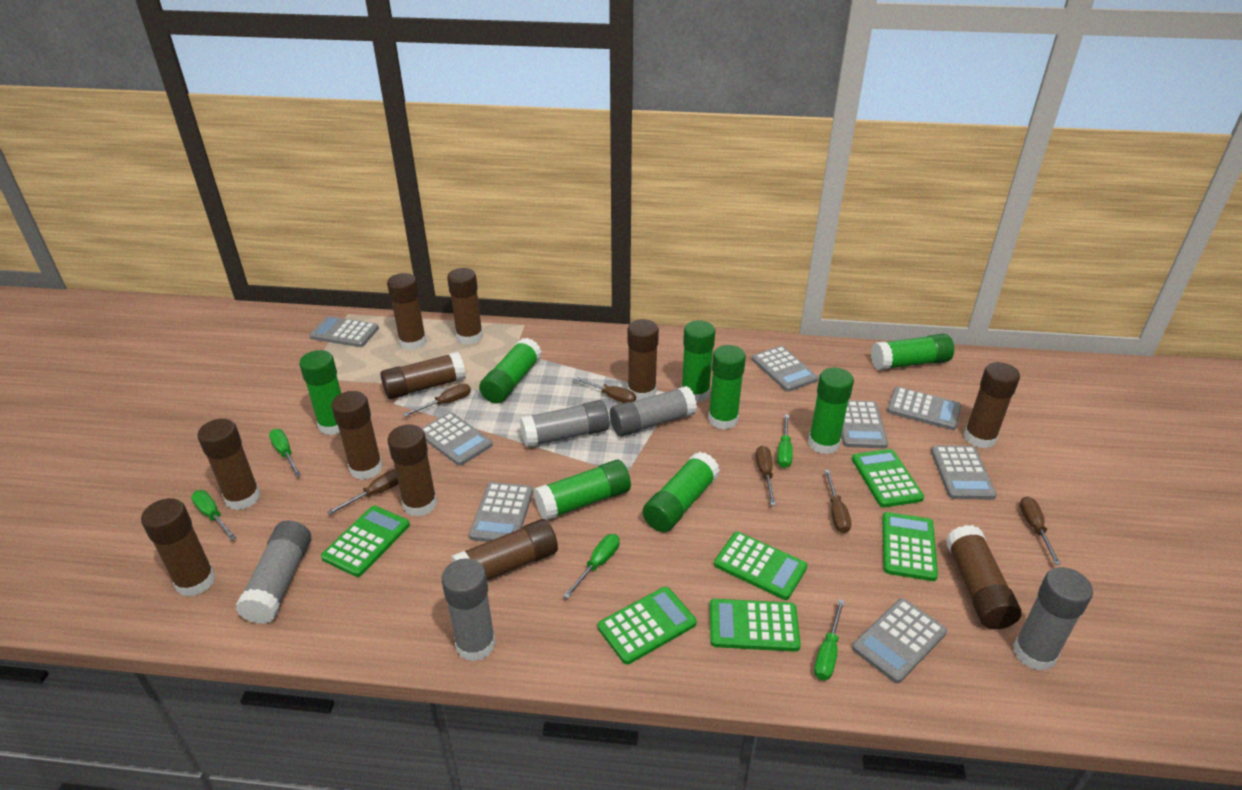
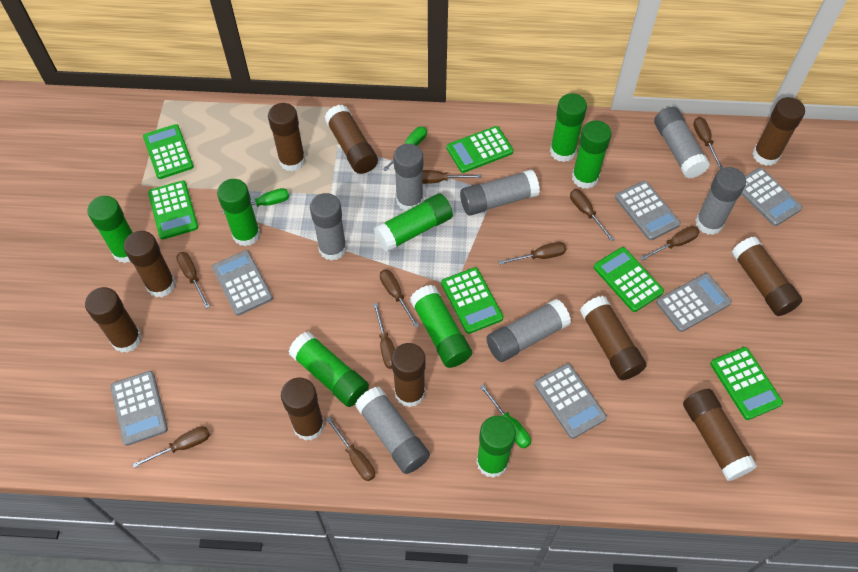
brown glue stick: 11 -> 10
brown screwdriver: 6 -> 10
green screwdriver: 5 -> 3
grey calculator: 8 -> 6
grey glue stick: 5 -> 7

